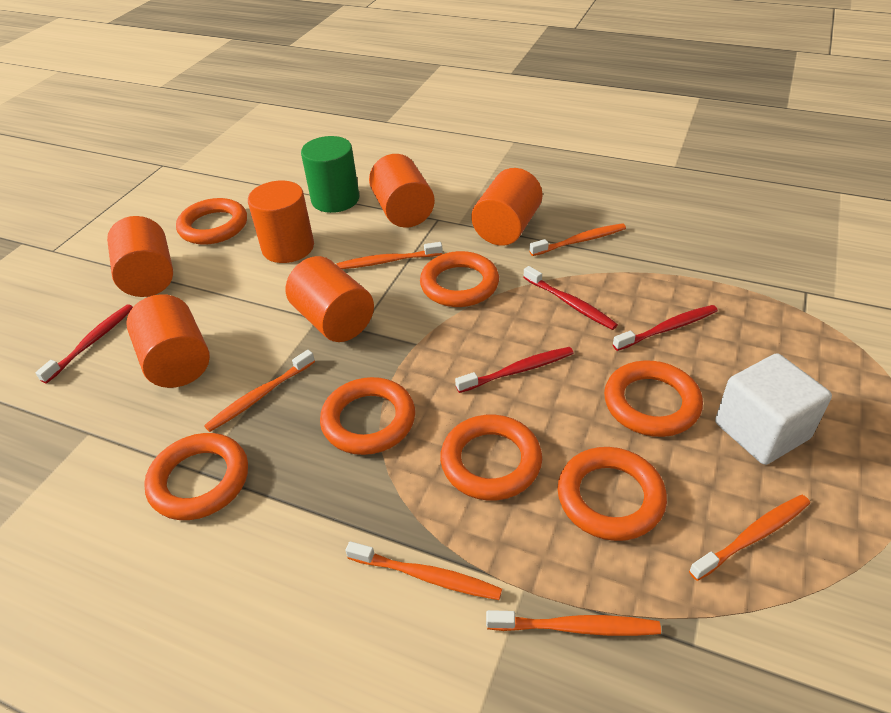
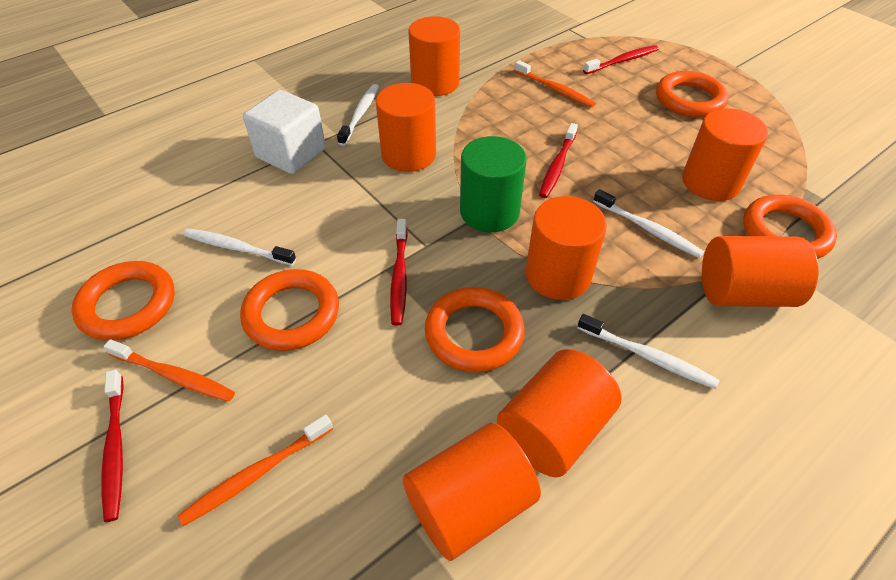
orange cylinder: 6 -> 7
orange ring: 7 -> 5
orange toothbrush: 6 -> 3
white toothbrush: 0 -> 4

